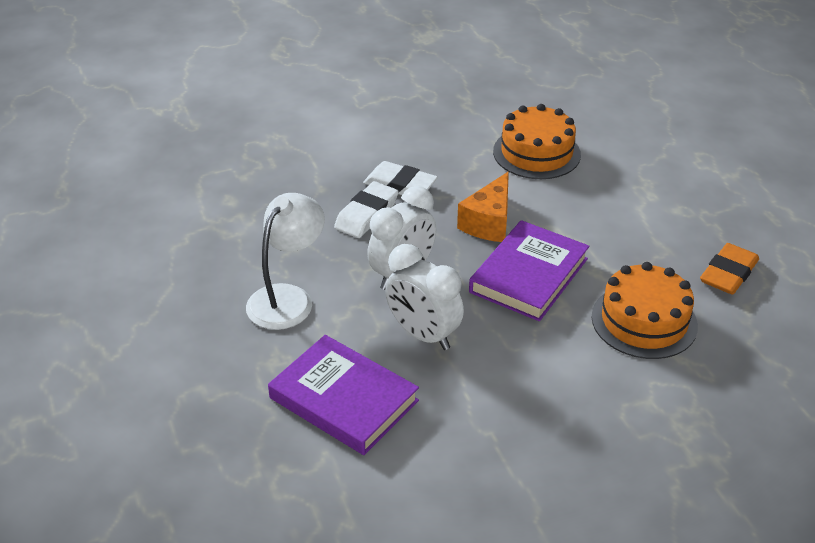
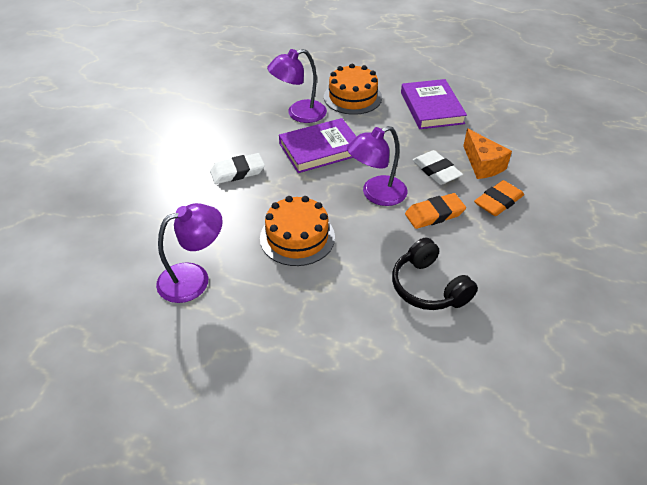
black headphones: 0 -> 1
orange eraser: 1 -> 2
purple lamp: 0 -> 3
white clock: 2 -> 0
white lamp: 1 -> 0

